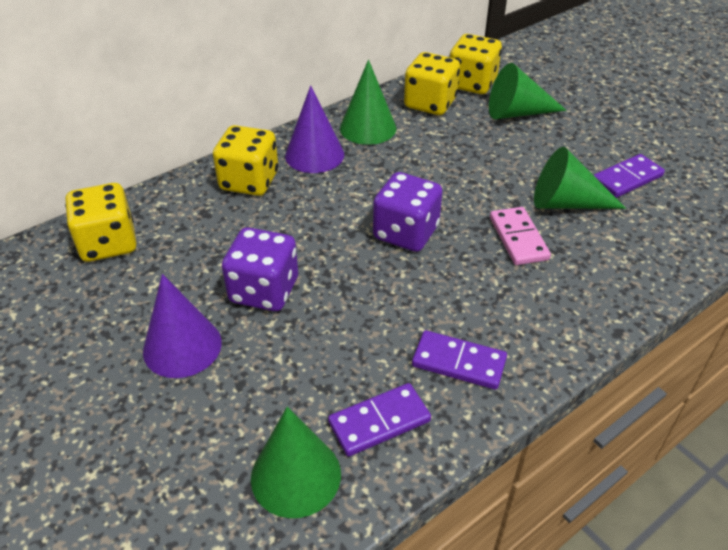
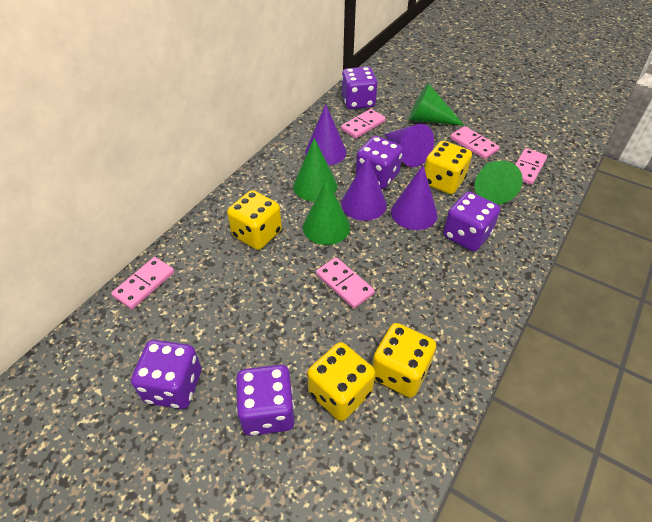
pink domino: 1 -> 5
purple cone: 2 -> 4
purple dice: 2 -> 5
purple domino: 3 -> 0

